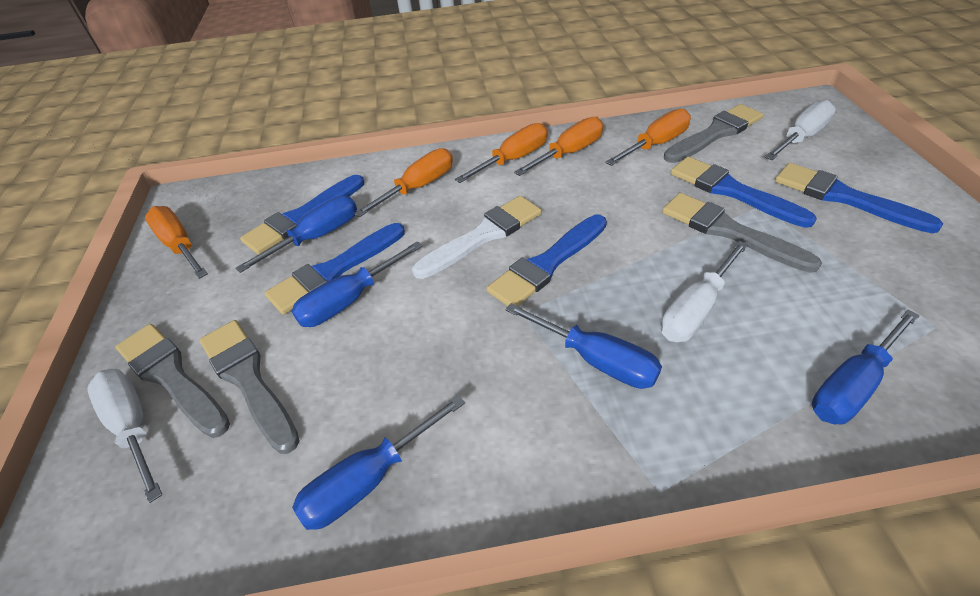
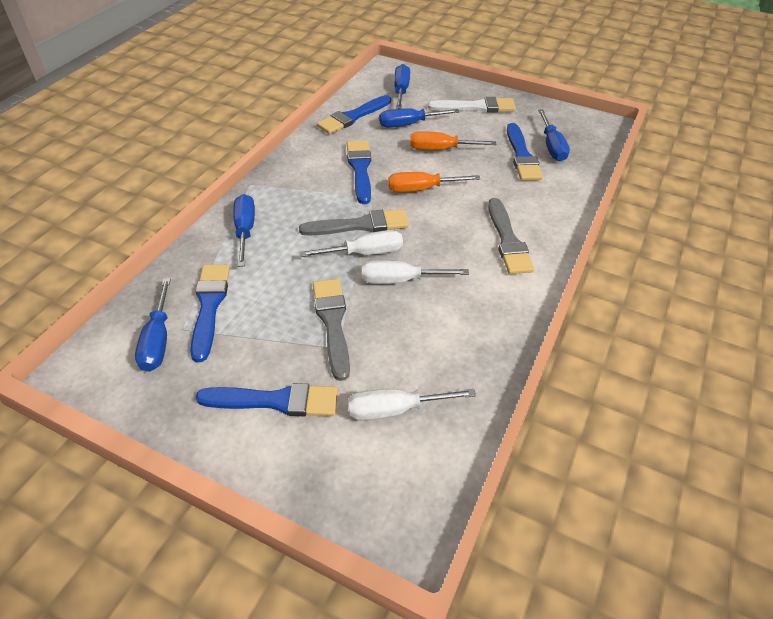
grey brush: 4 -> 3
orange screwdriver: 5 -> 2

